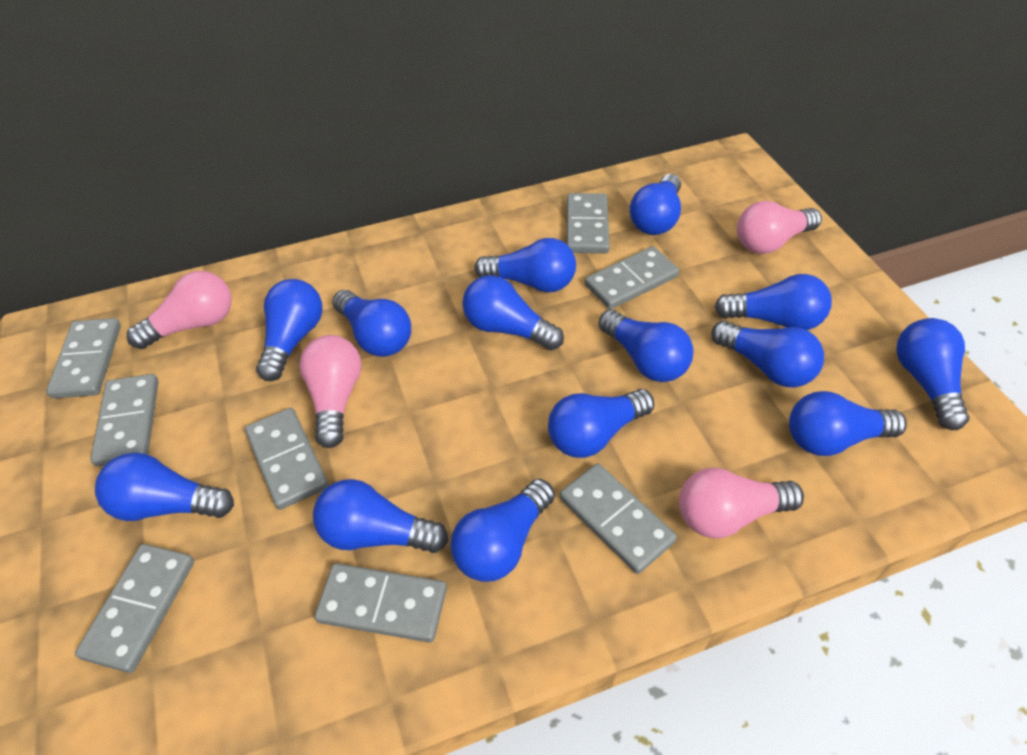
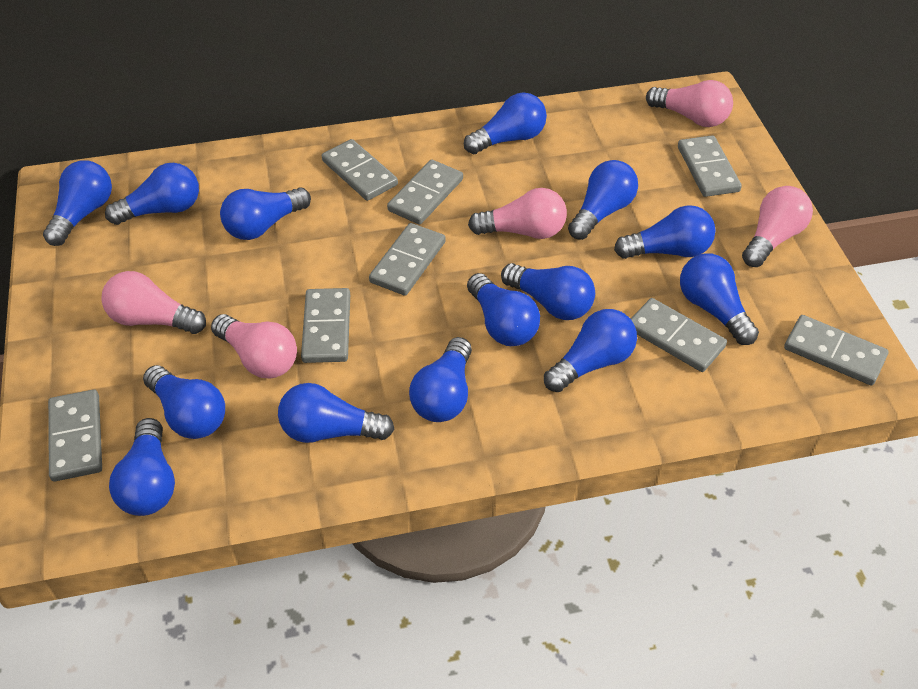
pink light bulb: 4 -> 5

